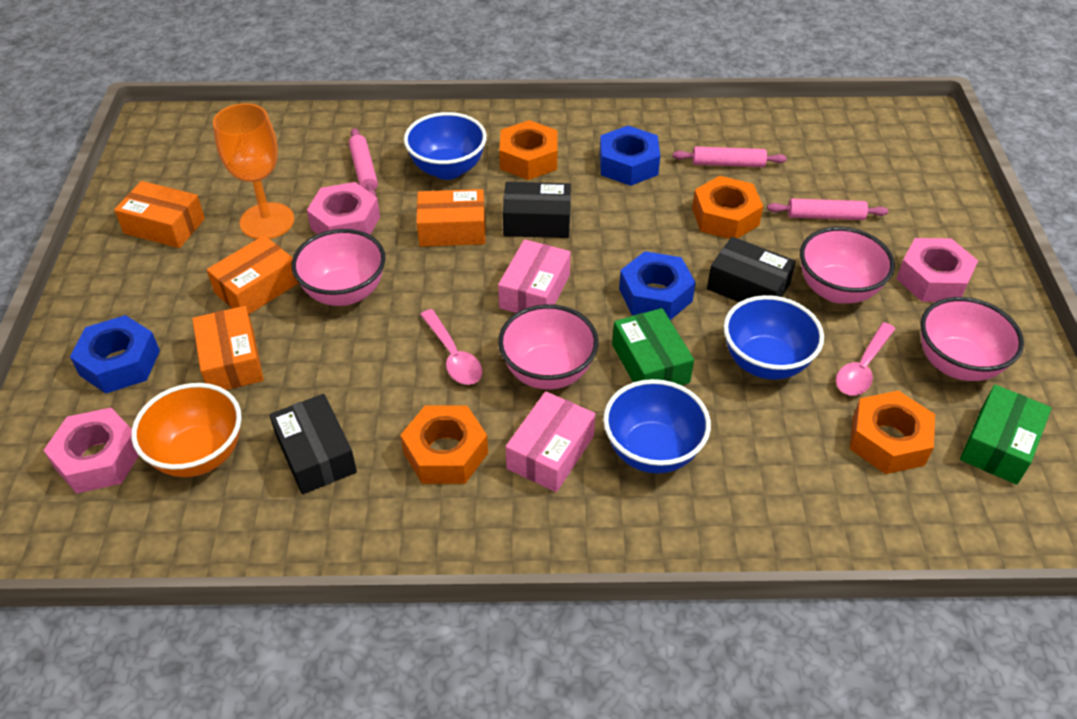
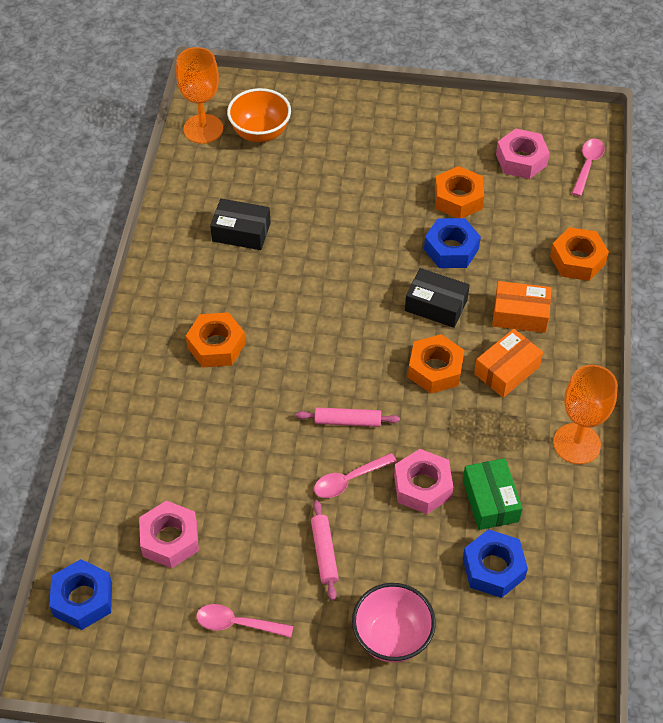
black box: 3 -> 2
blue bowl: 3 -> 0
green box: 2 -> 1
orange box: 4 -> 2
orange goblet: 1 -> 2
pink bowl: 4 -> 1
pink box: 2 -> 0
pink rolling pin: 3 -> 2
pink spoon: 2 -> 3

